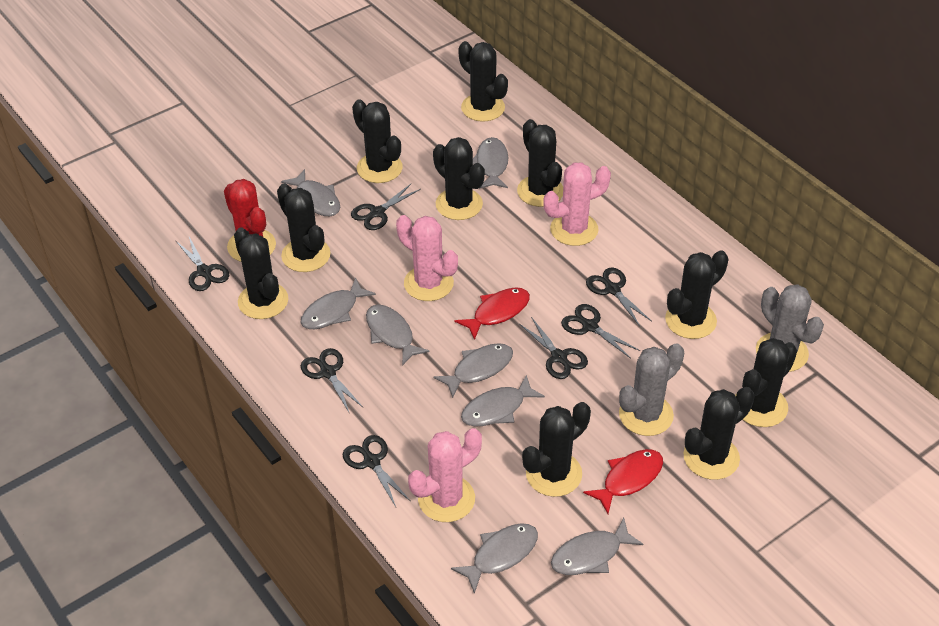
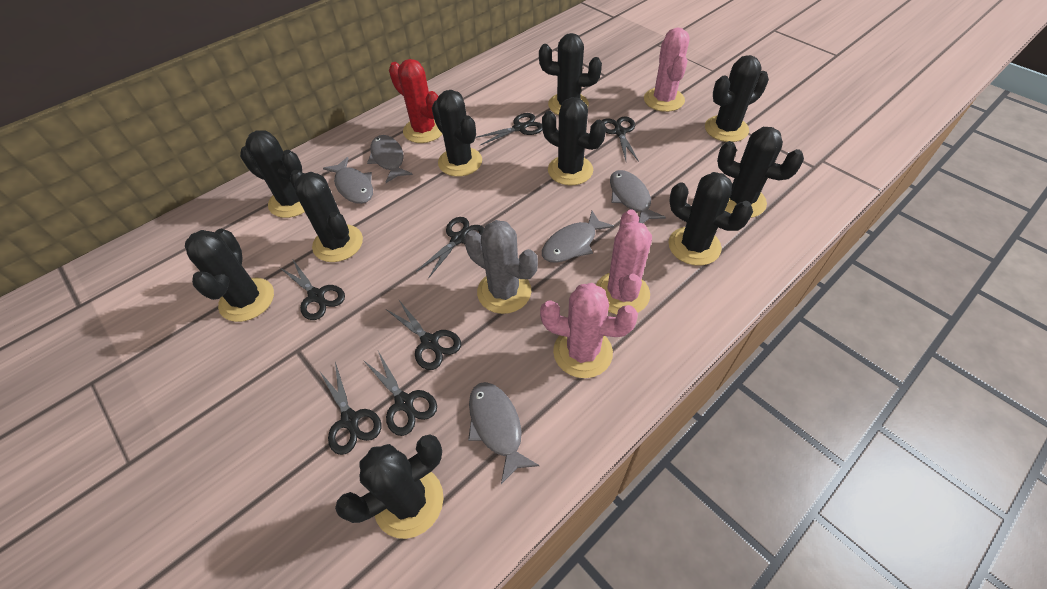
grey cactus: 2 -> 1
grey fish: 8 -> 5
red fish: 2 -> 0

